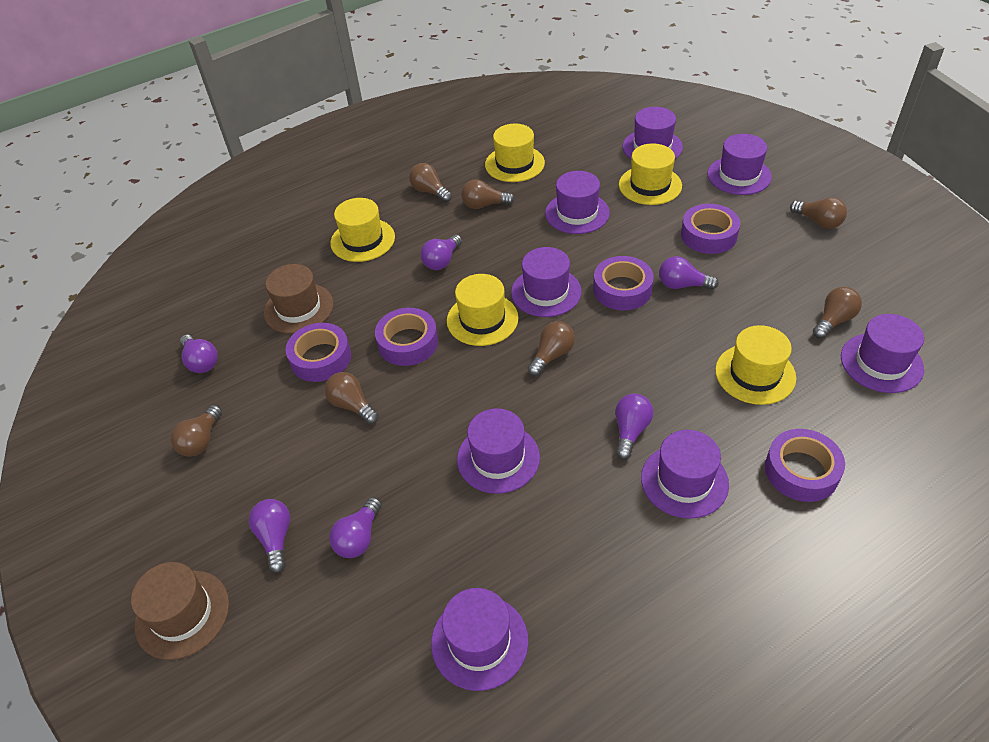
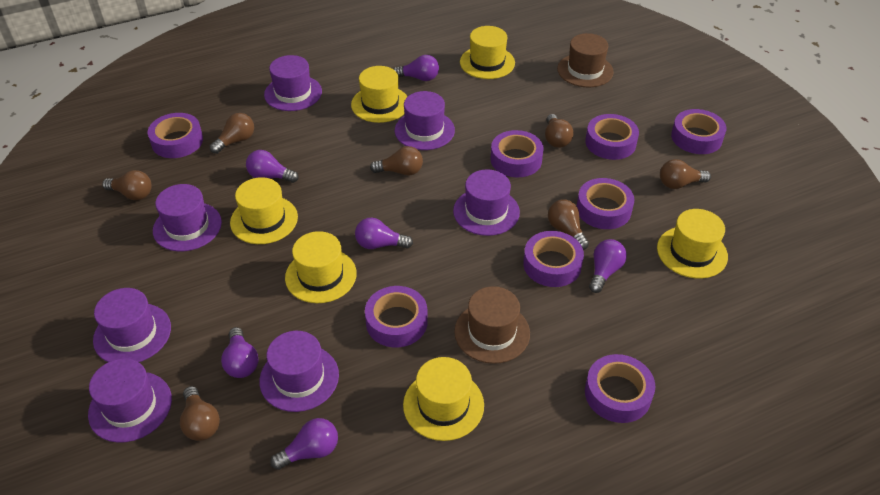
purple hat: 8 -> 7
purple tape: 5 -> 8
yellow hat: 5 -> 6

